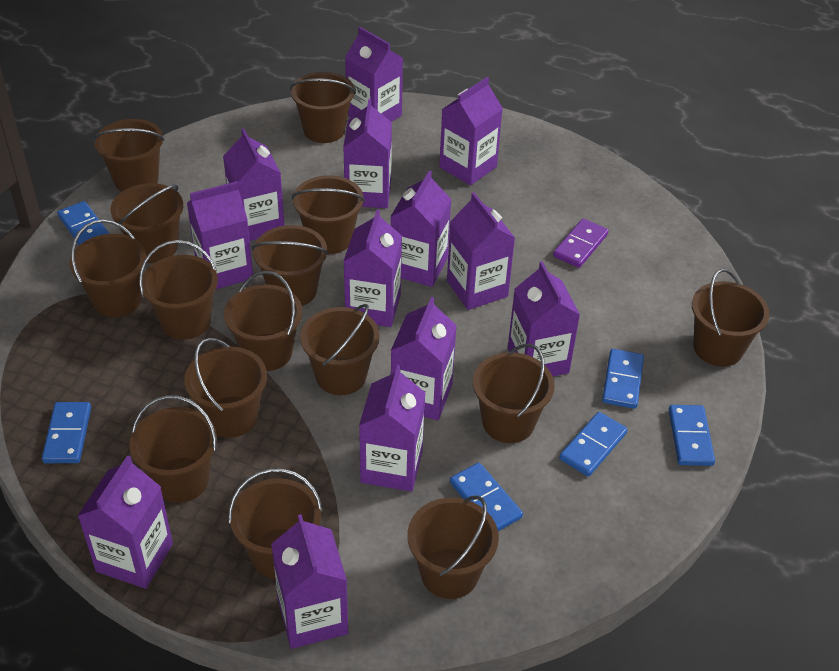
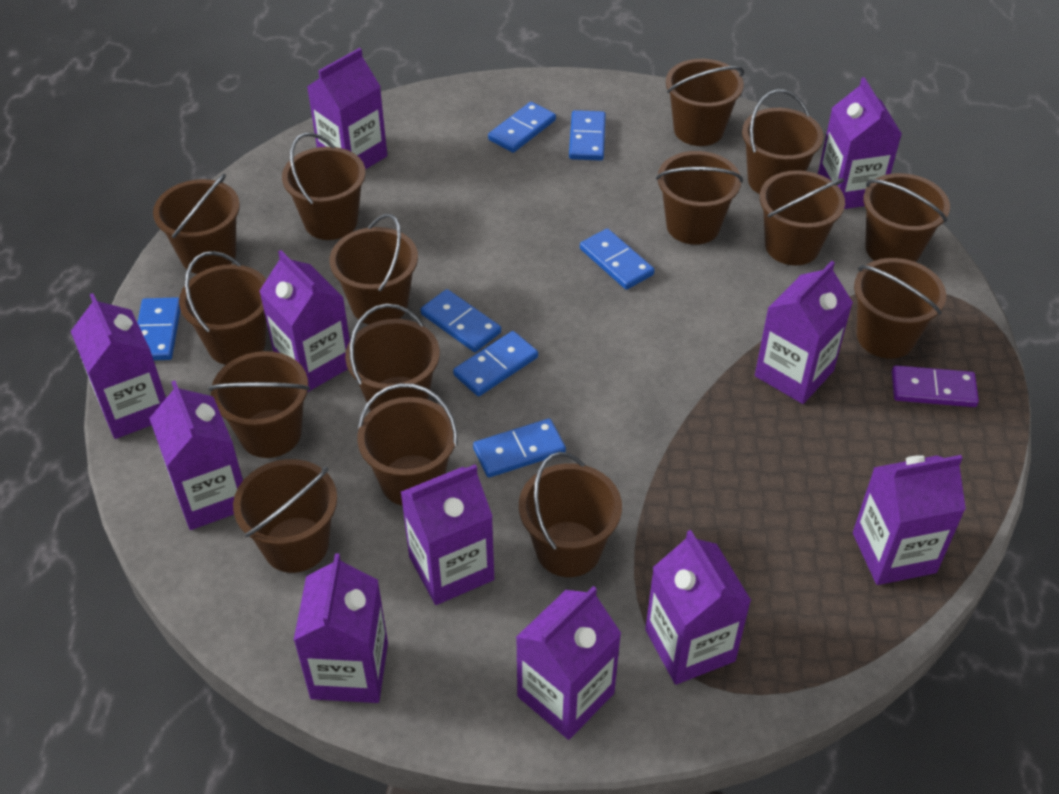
blue domino: 6 -> 7
purple carton: 13 -> 11

